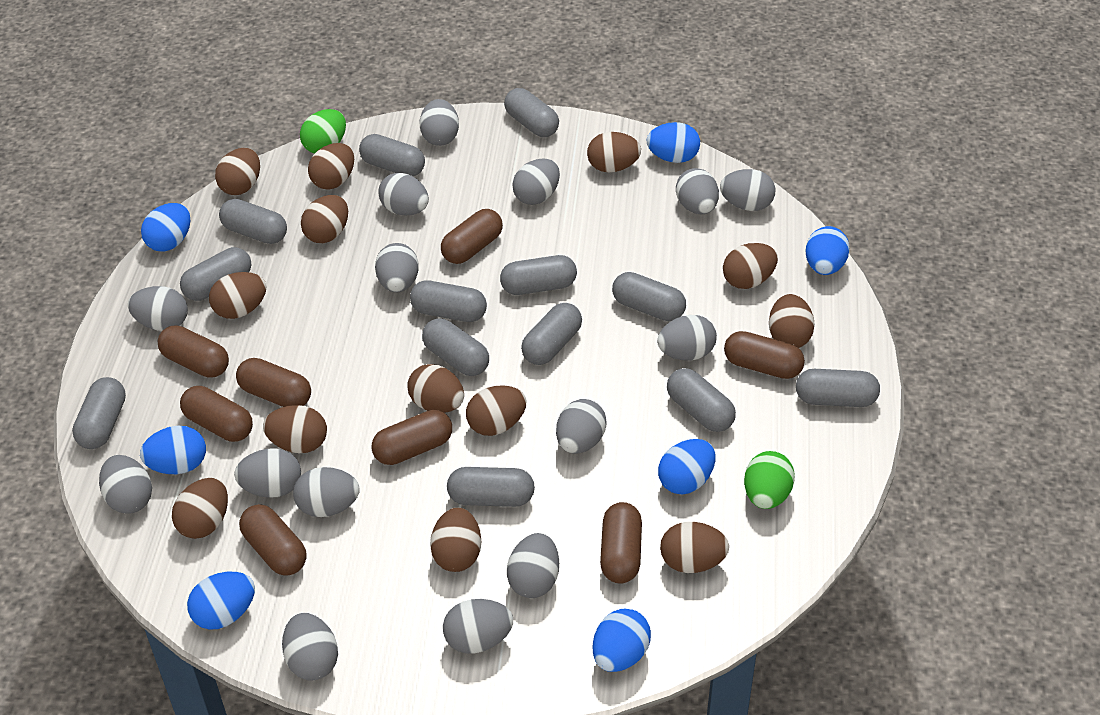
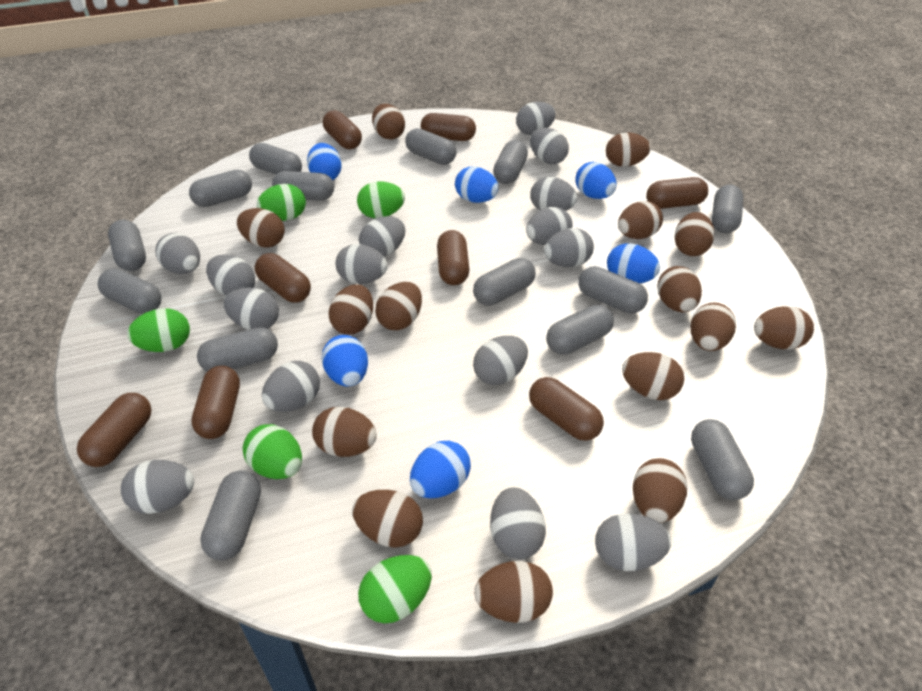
blue egg: 7 -> 6
brown egg: 13 -> 15
green egg: 2 -> 5
grey capsule: 13 -> 14

